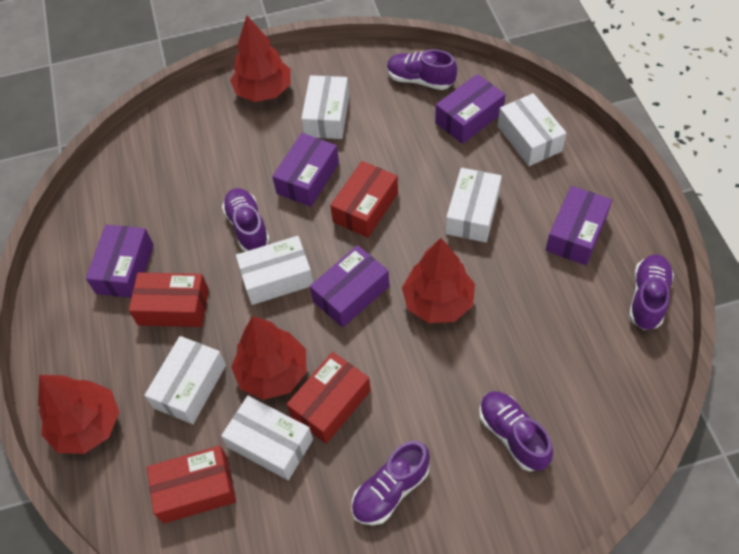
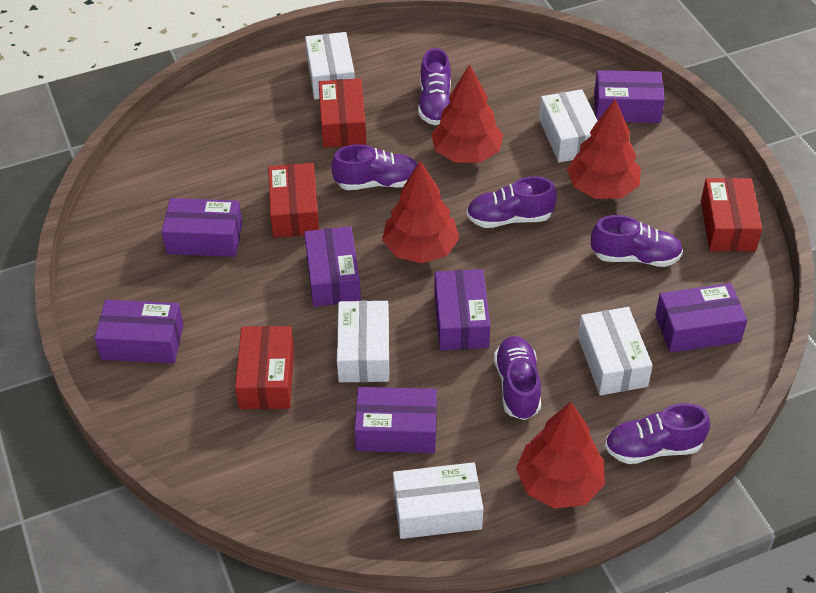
purple box: 5 -> 7
purple shoe: 5 -> 6
white box: 6 -> 5

